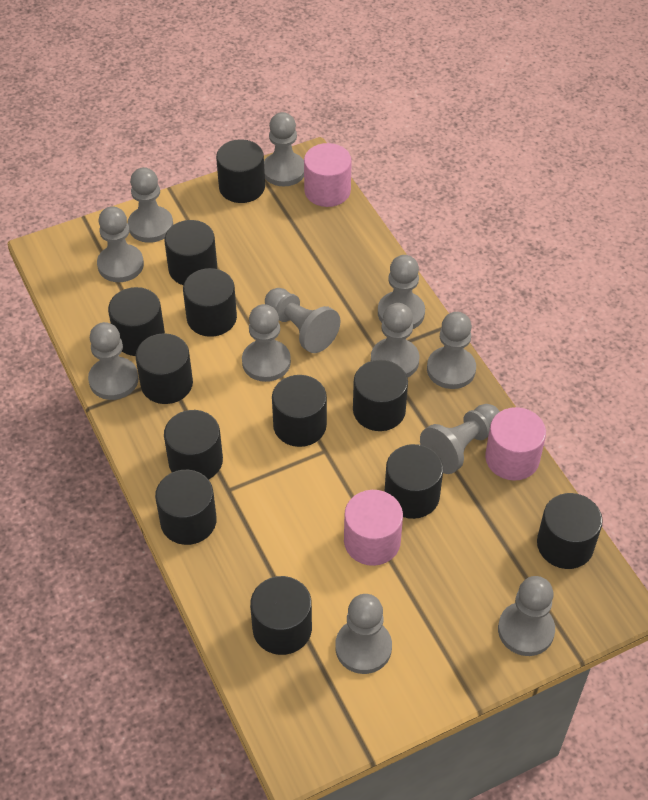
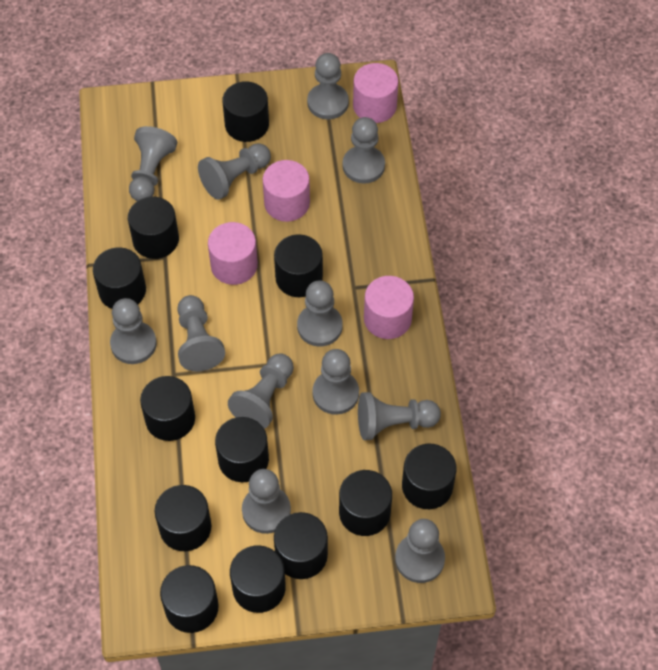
pink cylinder: 3 -> 4

